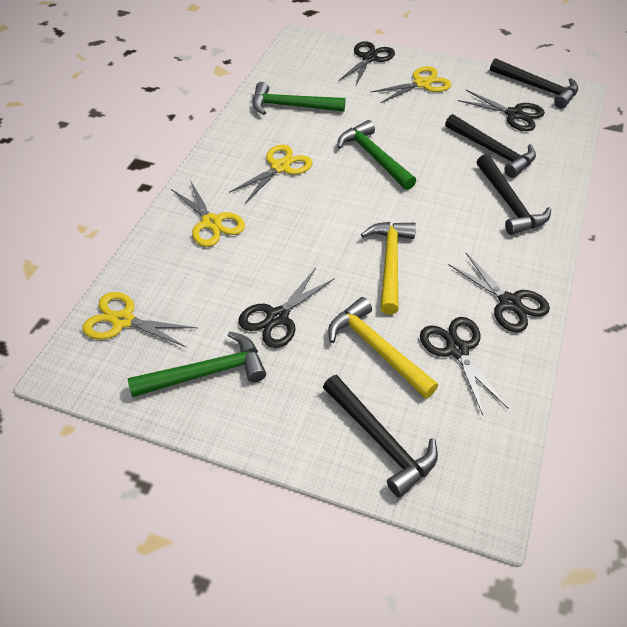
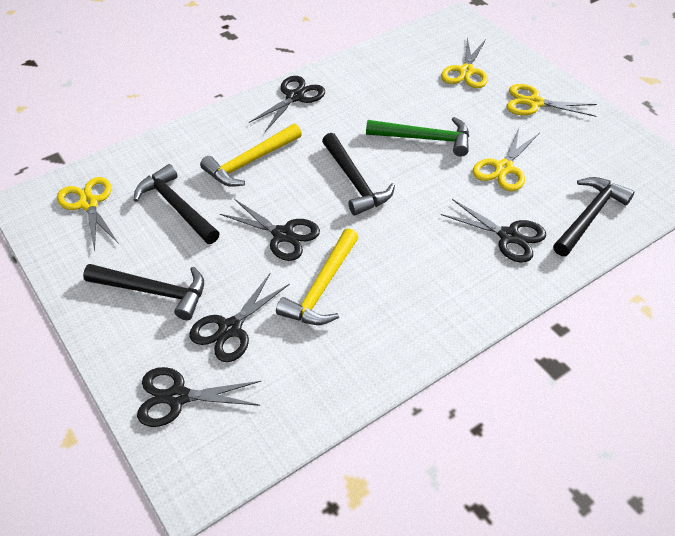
green hammer: 3 -> 1

